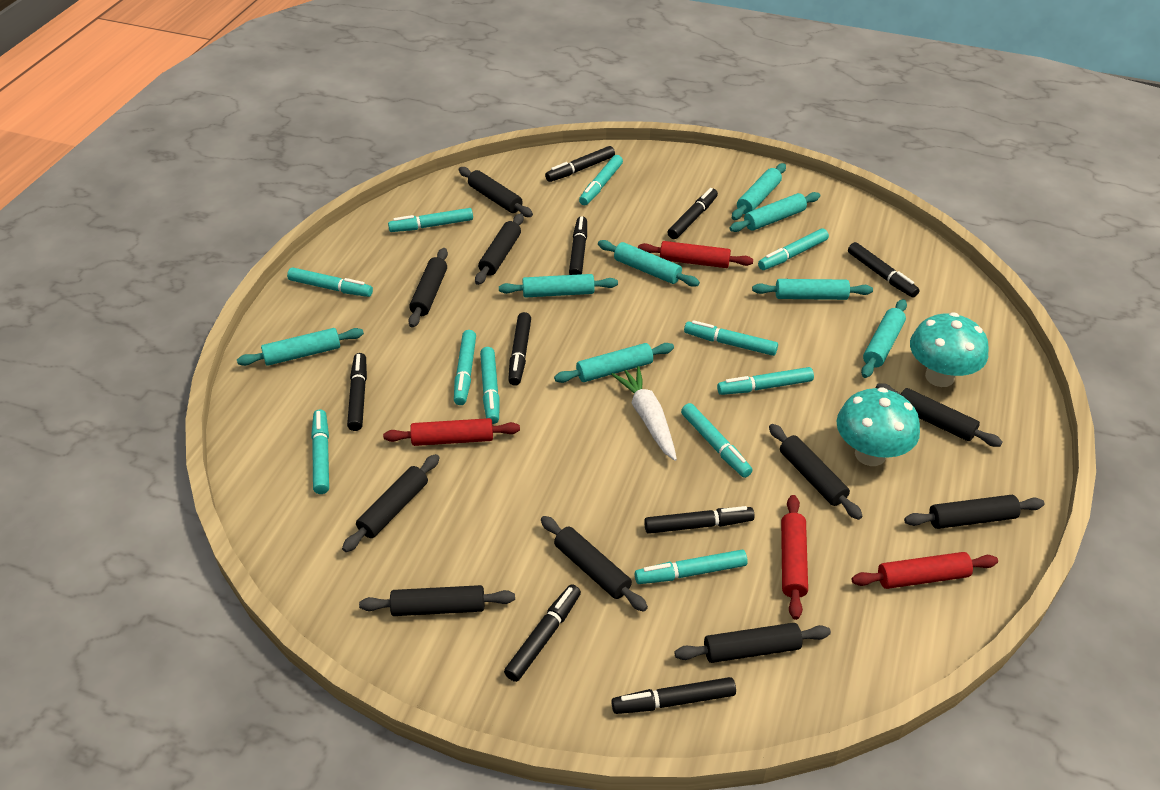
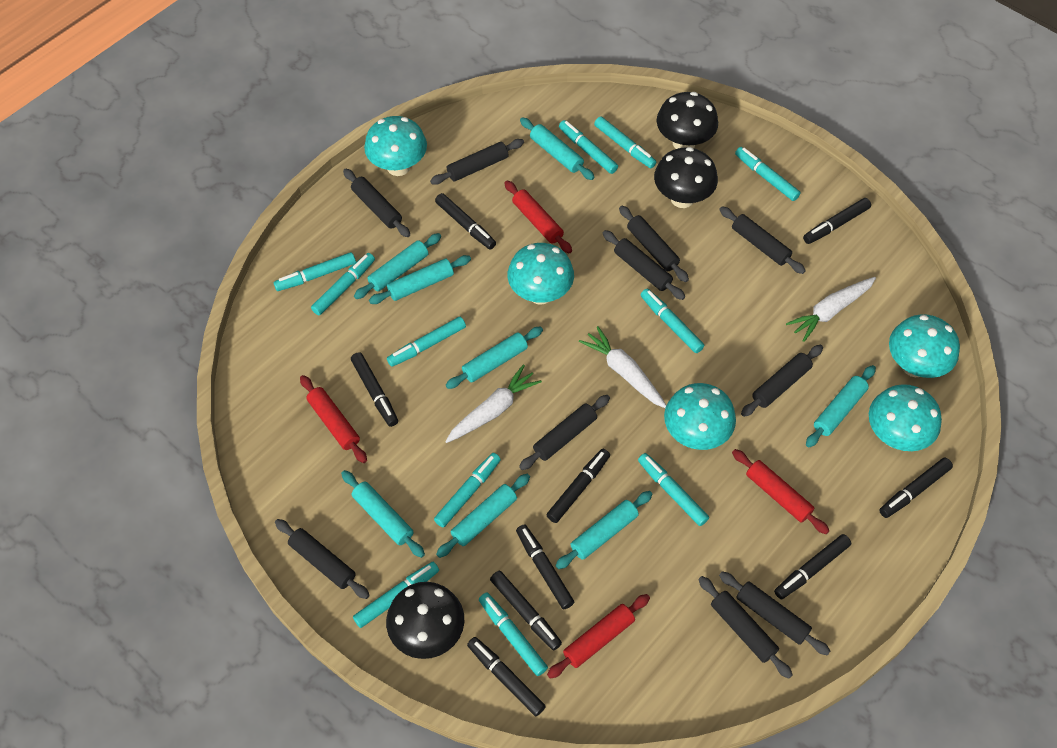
black mushroom: 0 -> 3
turquoise mushroom: 2 -> 5
white carrot: 1 -> 3

